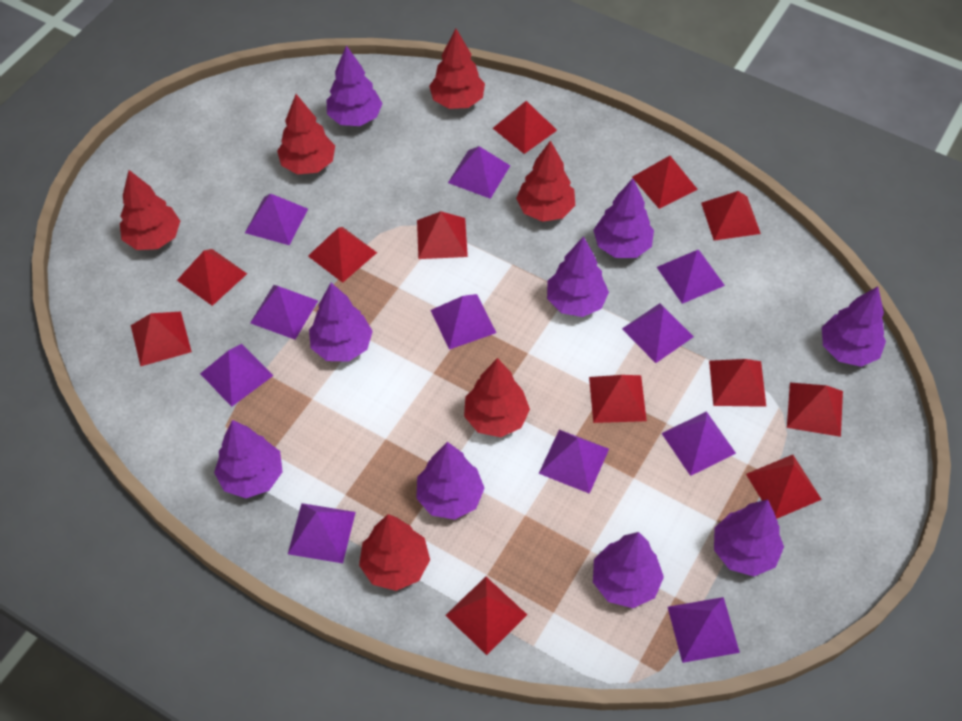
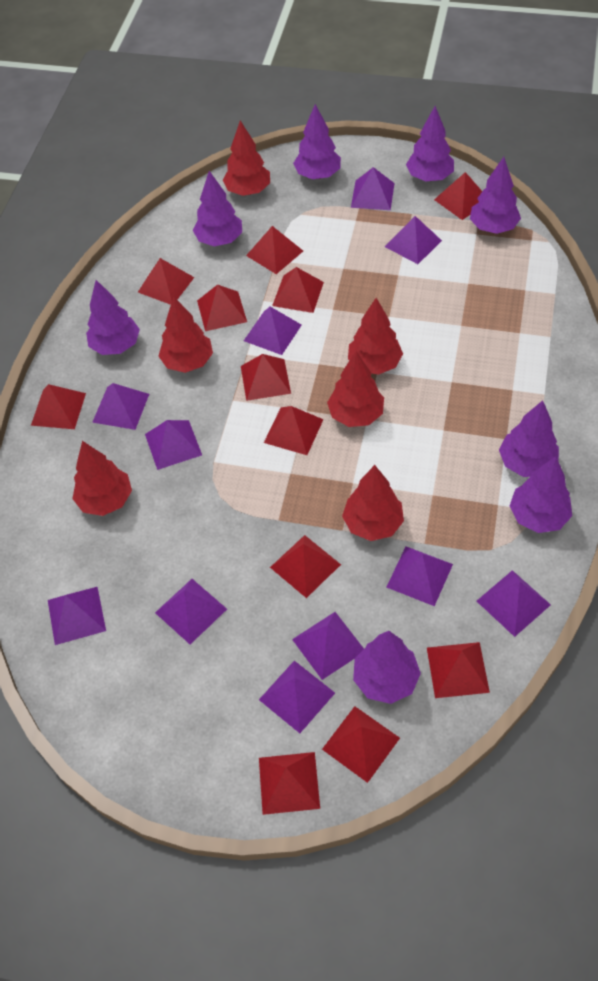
purple tree: 9 -> 8

